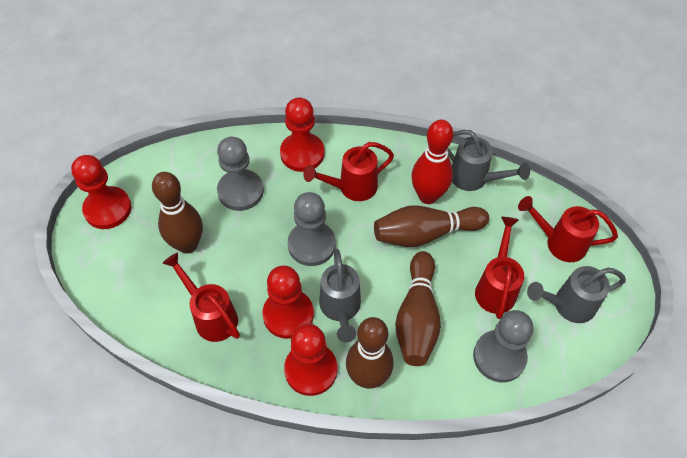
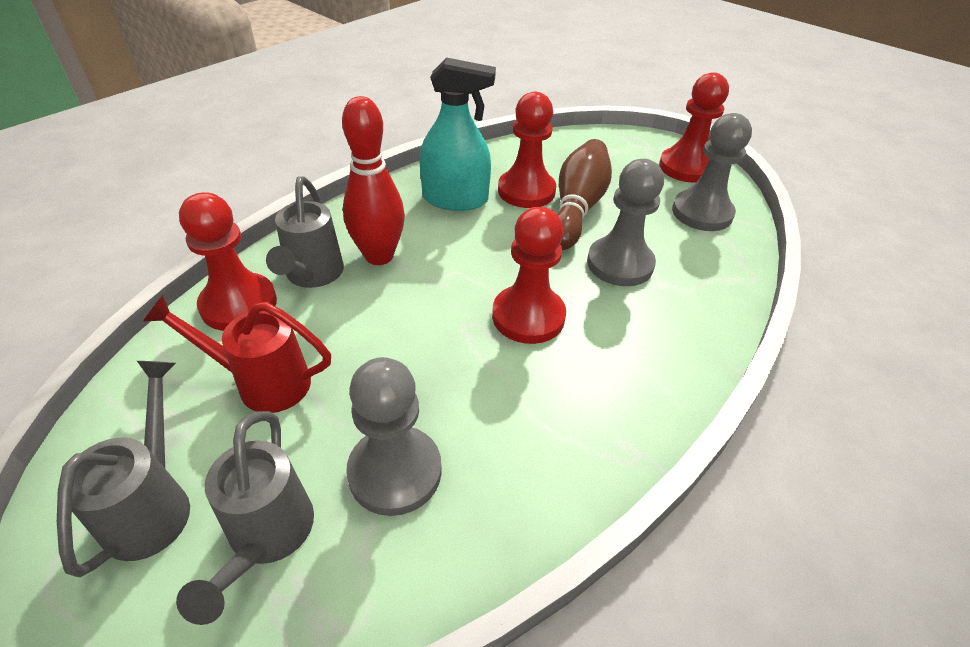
brown bowling pin: 4 -> 1
red watering can: 4 -> 1
turquoise spray bottle: 0 -> 1

